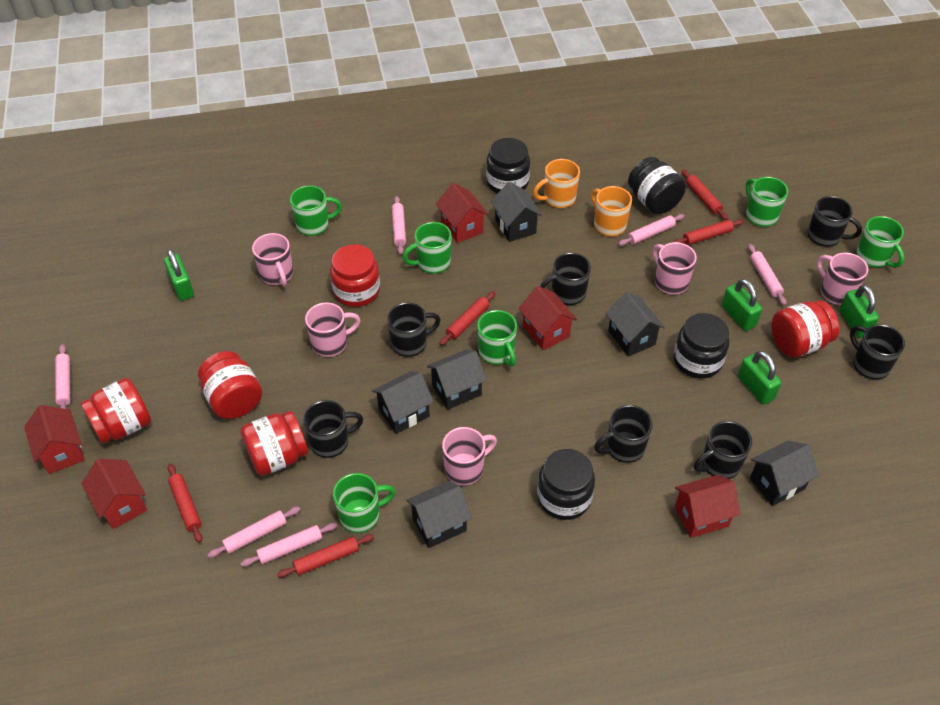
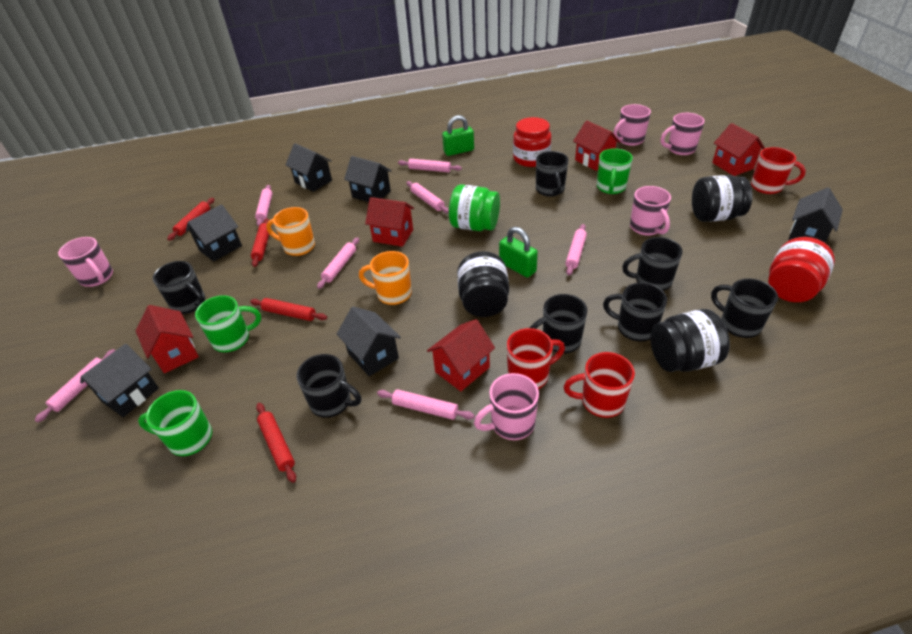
black jar: 4 -> 3
green jar: 0 -> 1
green mug: 6 -> 3
green padlock: 4 -> 2
pink rolling pin: 6 -> 7
red jar: 5 -> 2
red mug: 0 -> 3
red rolling pin: 5 -> 4

